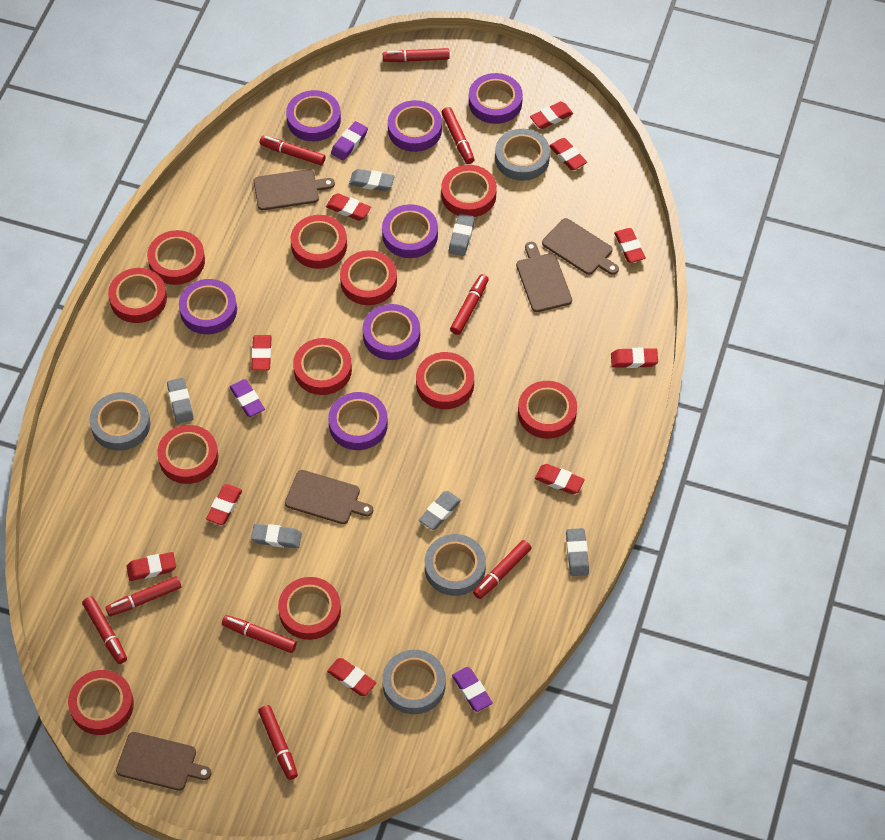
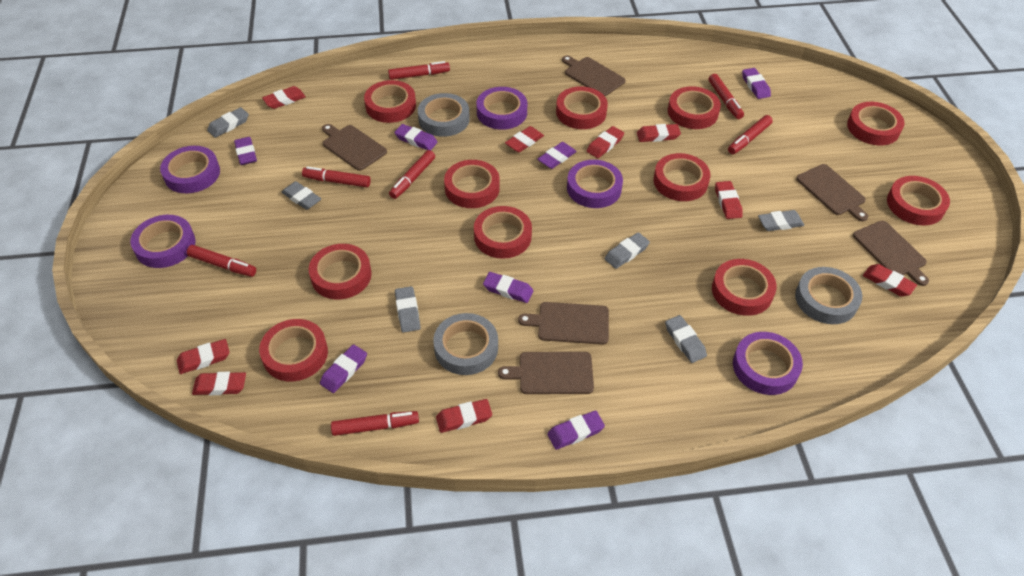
brown cutting board: 5 -> 6
grey tape: 4 -> 3
purple eraser: 3 -> 7
purple tape: 7 -> 5
red eraser: 10 -> 9
red marker: 9 -> 7

